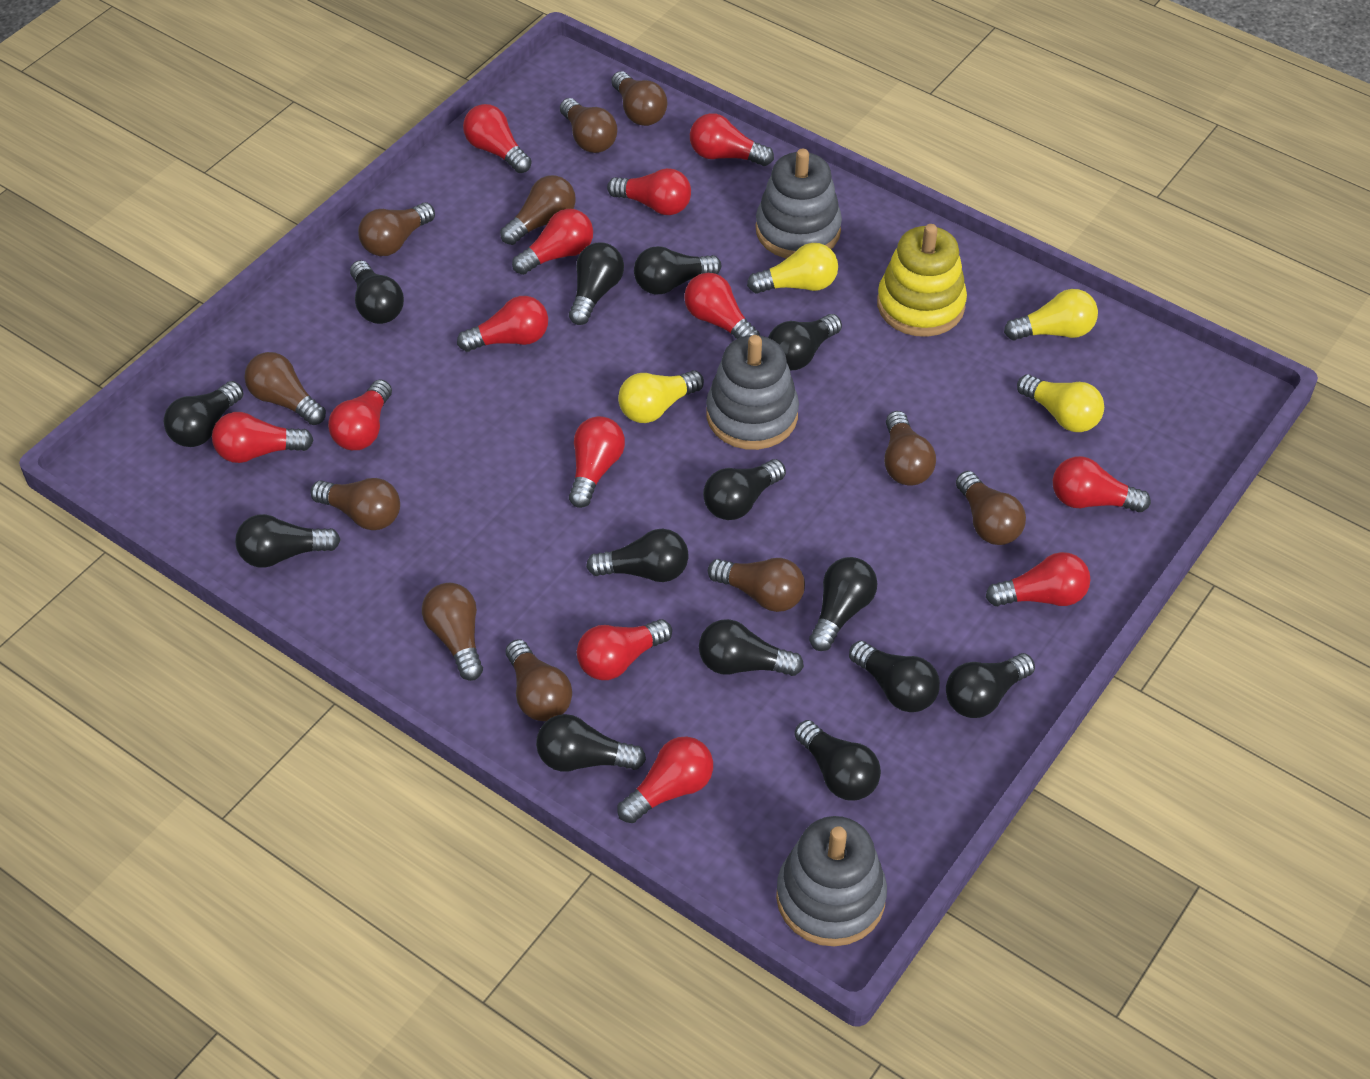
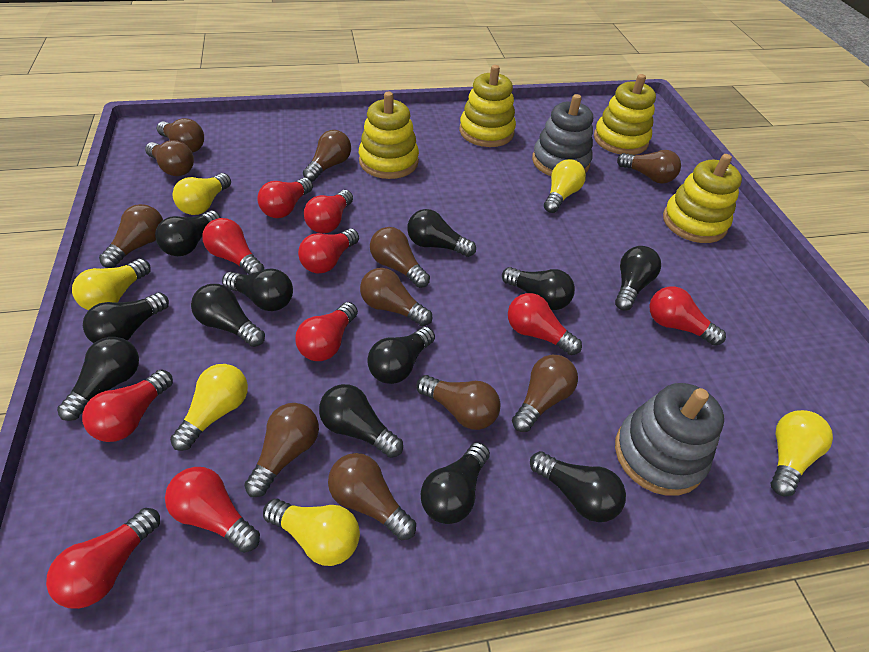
black light bulb: 14 -> 12
grey stacking toy: 3 -> 2
red light bulb: 13 -> 10
yellow light bulb: 4 -> 6
yellow stacking toy: 1 -> 4

